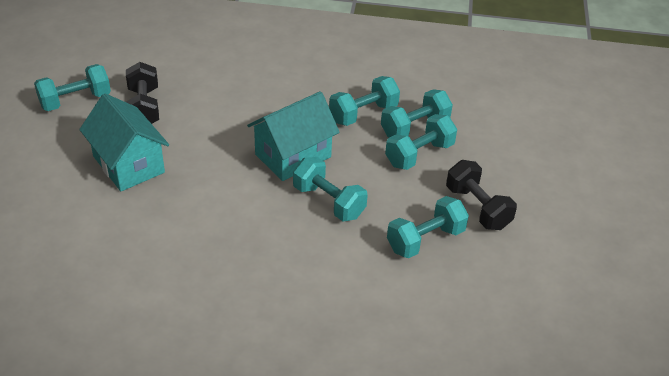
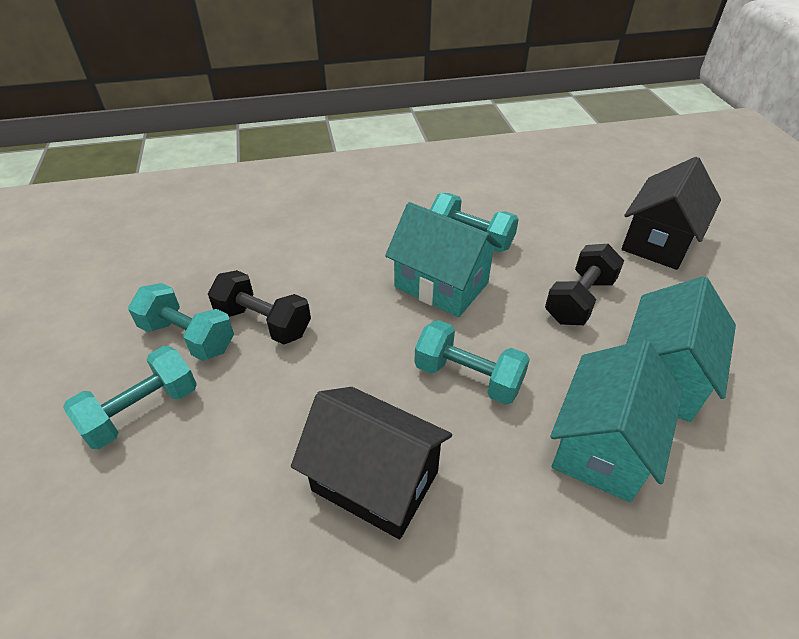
black house: 0 -> 2
turquoise dumbbell: 6 -> 4
turquoise house: 2 -> 3

